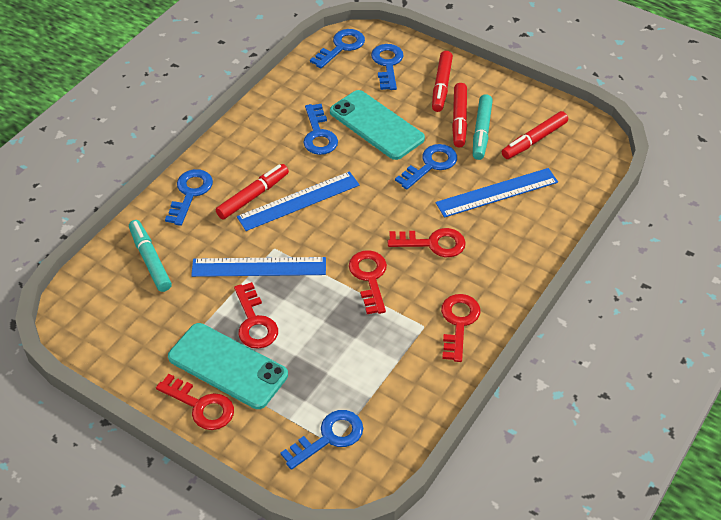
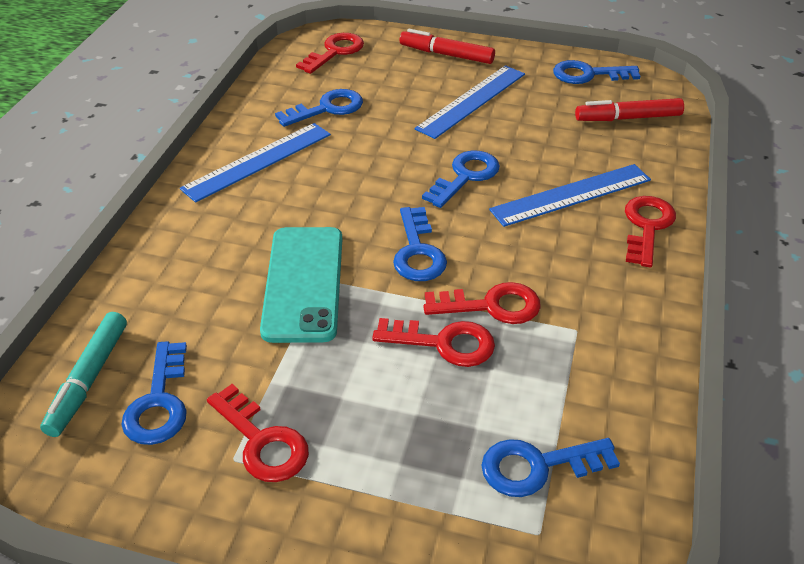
red marker: 4 -> 2
turquoise marker: 2 -> 1
turquoise phone: 2 -> 1

